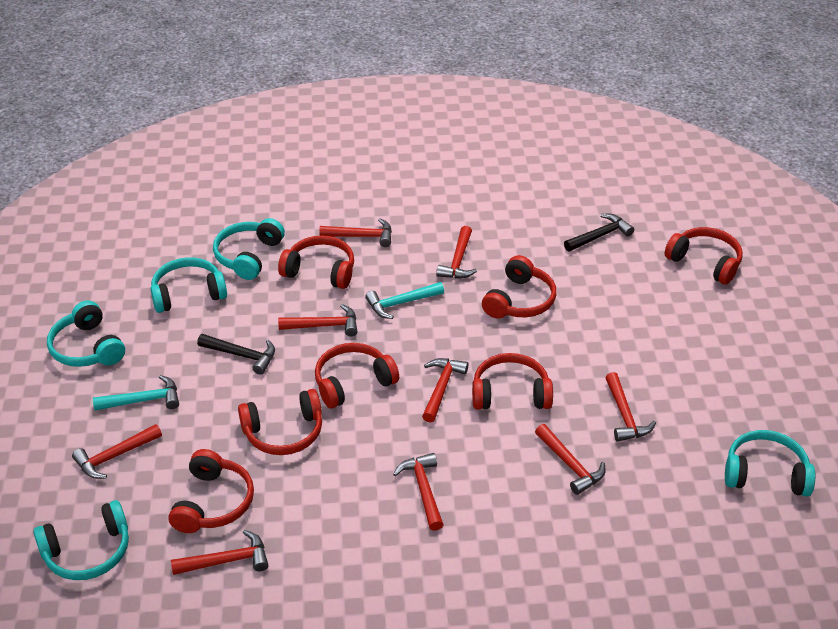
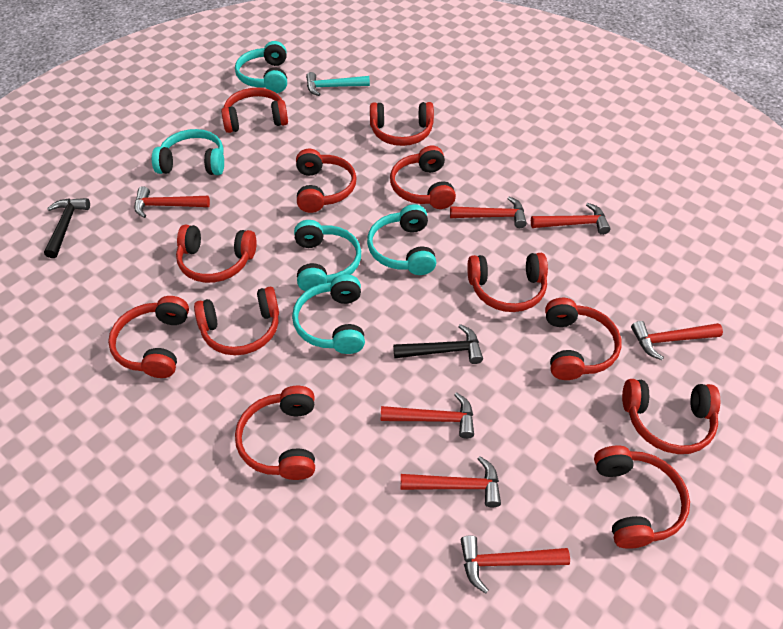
red hammer: 9 -> 7
red headphones: 7 -> 12
turquoise hammer: 2 -> 1

